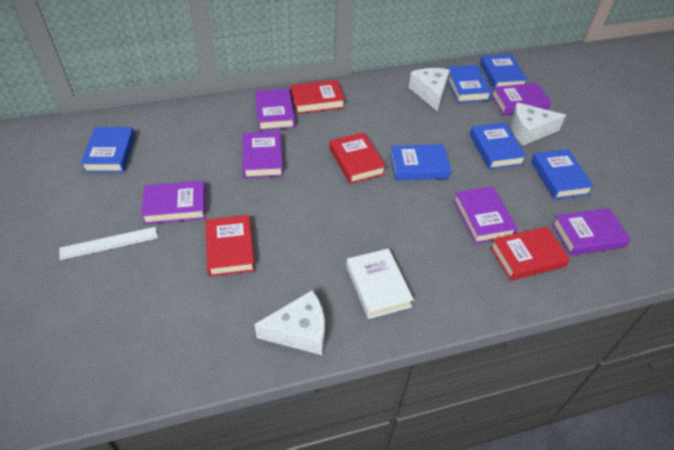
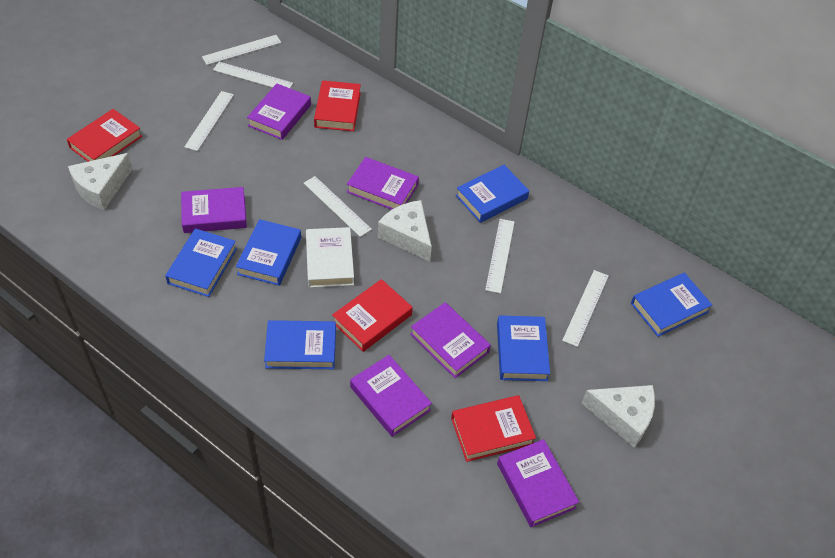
white ruler: 1 -> 6

